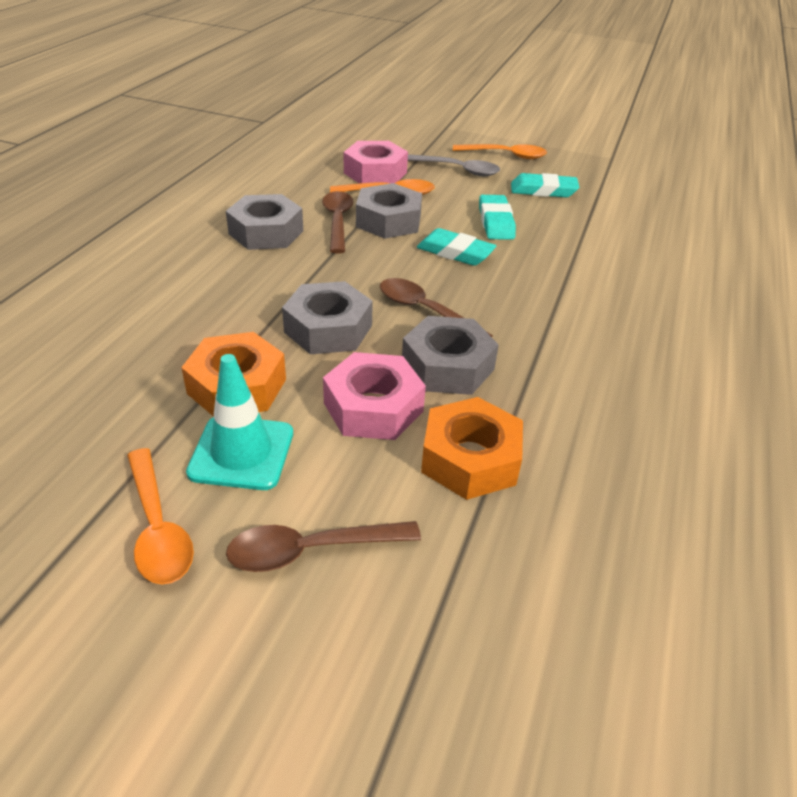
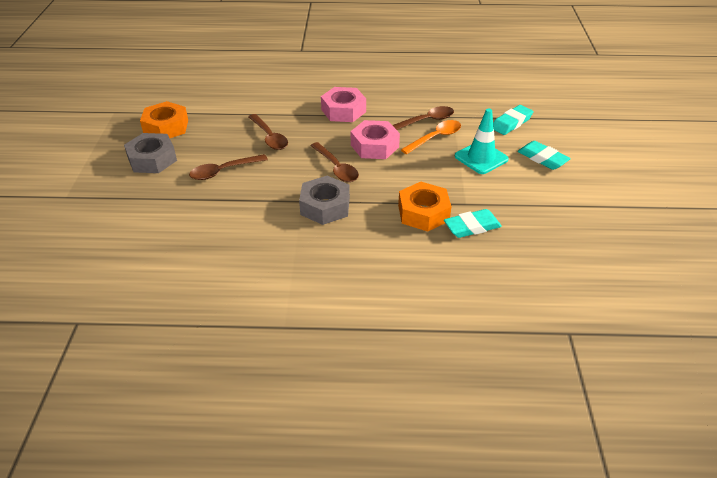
brown spoon: 3 -> 4
grey nut: 4 -> 2
grey spoon: 1 -> 0
orange spoon: 3 -> 1

